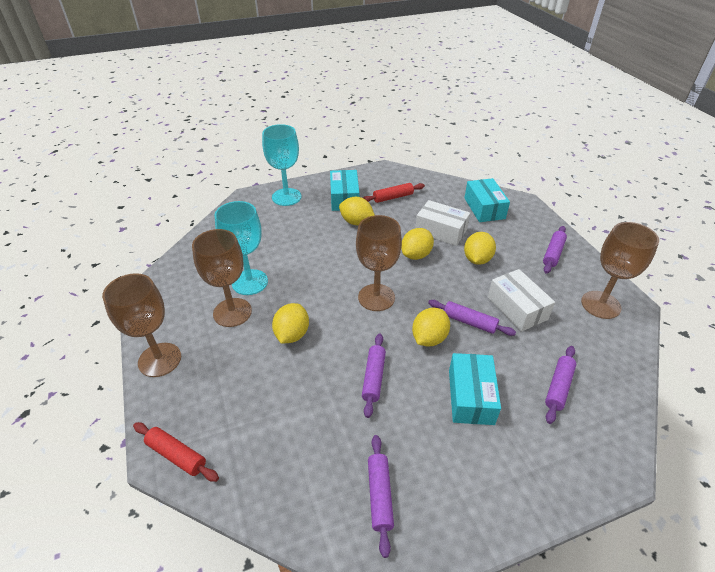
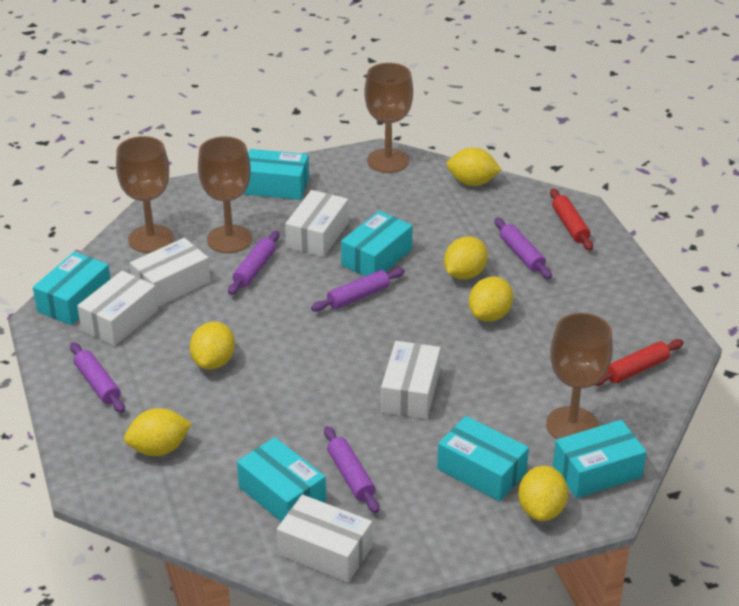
turquoise box: 3 -> 6
turquoise goblet: 2 -> 0
white box: 2 -> 5
yellow lemon: 5 -> 6

